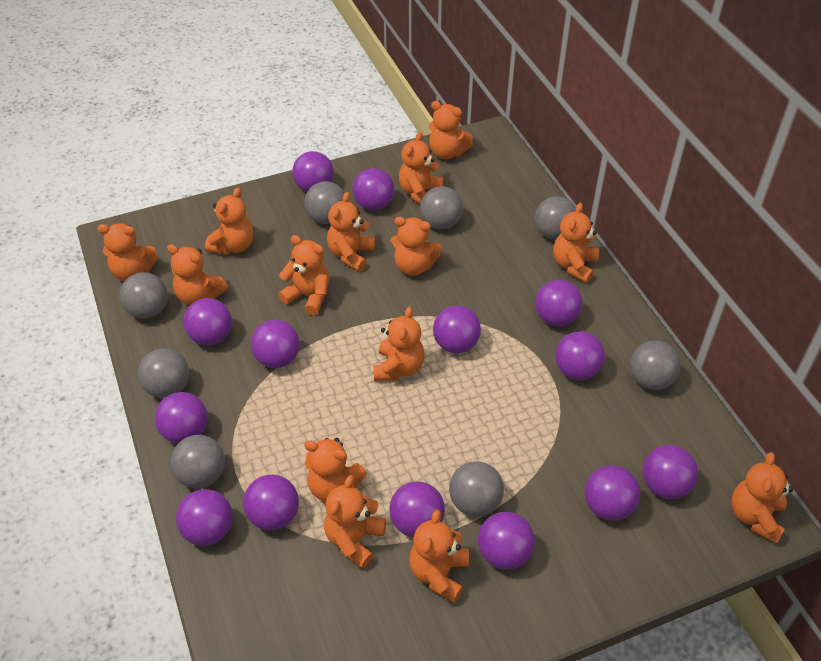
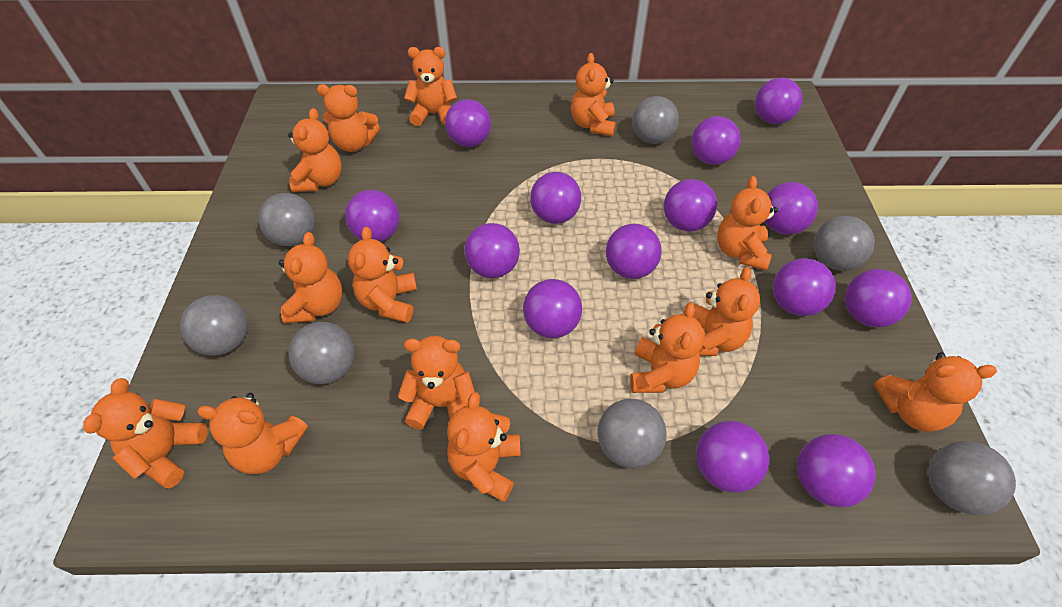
grey ball: 8 -> 7

